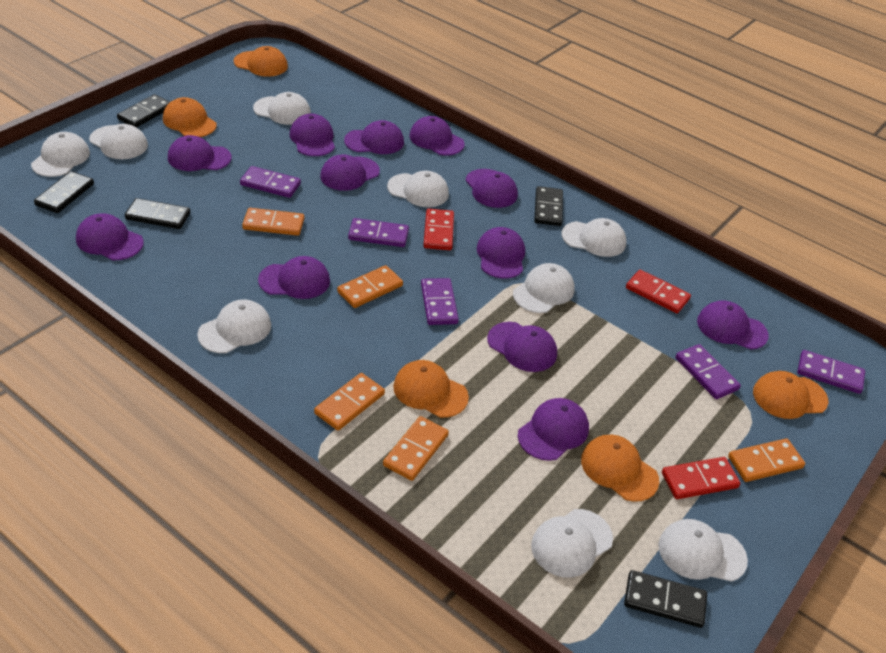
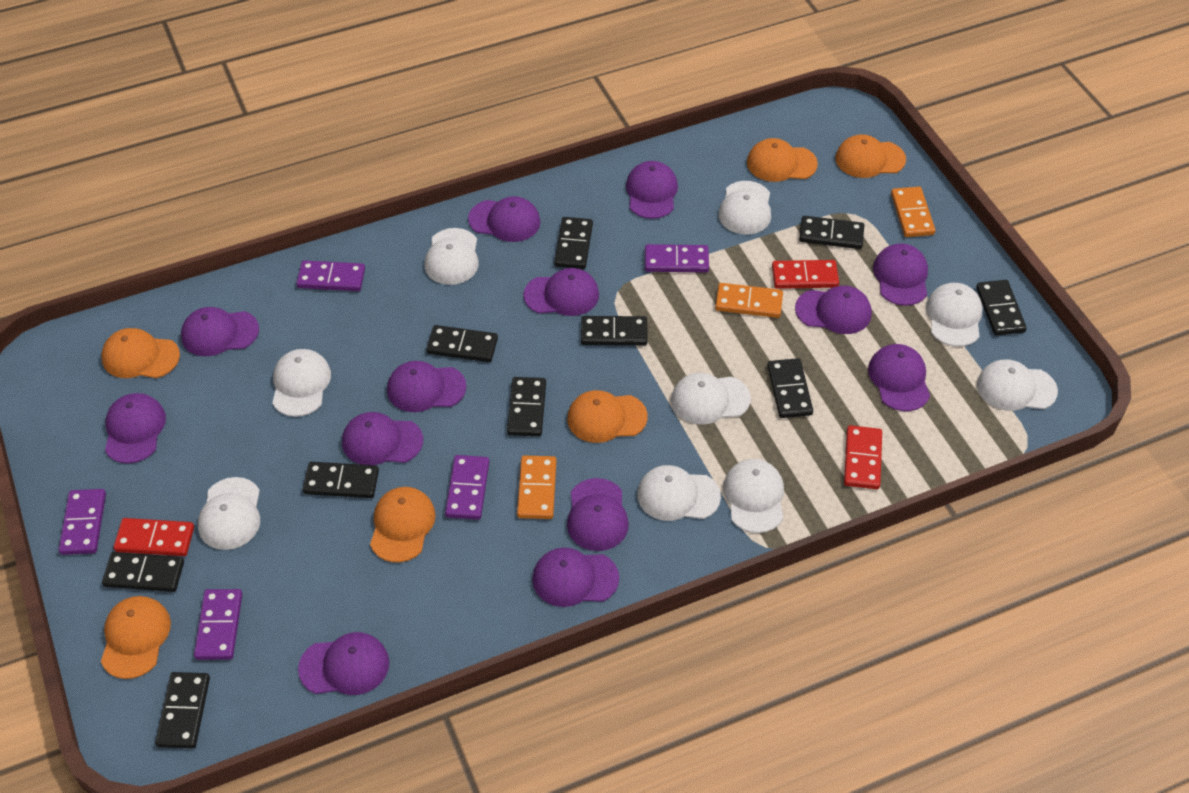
black domino: 5 -> 10
orange cap: 5 -> 6
orange domino: 5 -> 3
purple cap: 12 -> 13

